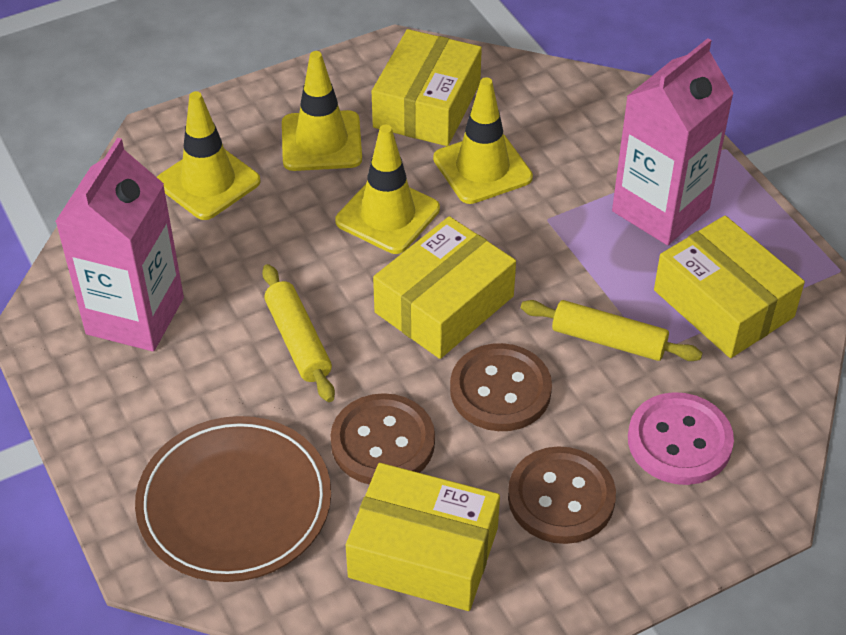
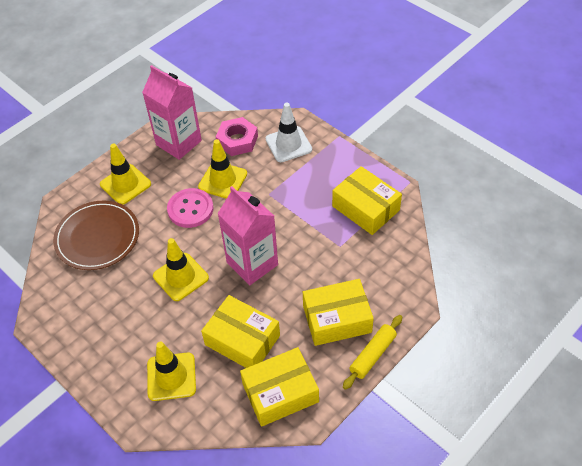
brown button: 3 -> 0
pink nut: 0 -> 1
white traffic cone: 0 -> 1
yellow rolling pin: 2 -> 1

